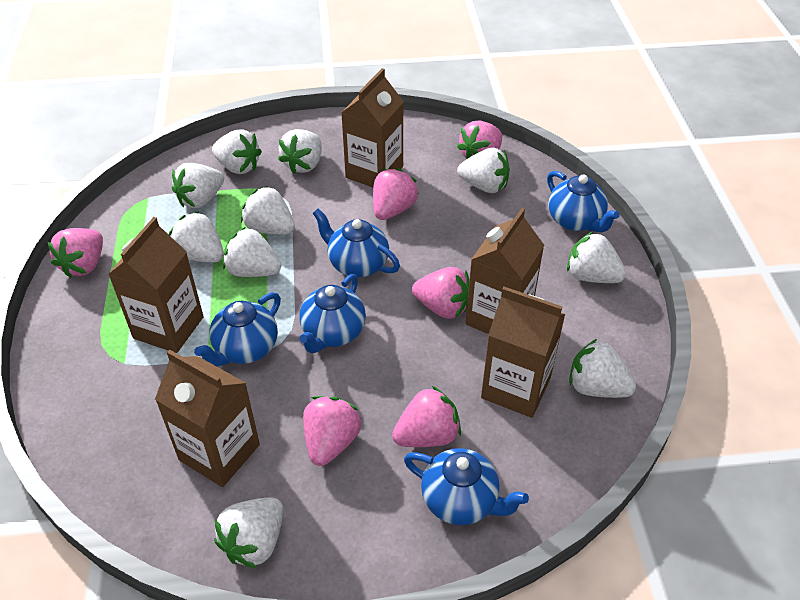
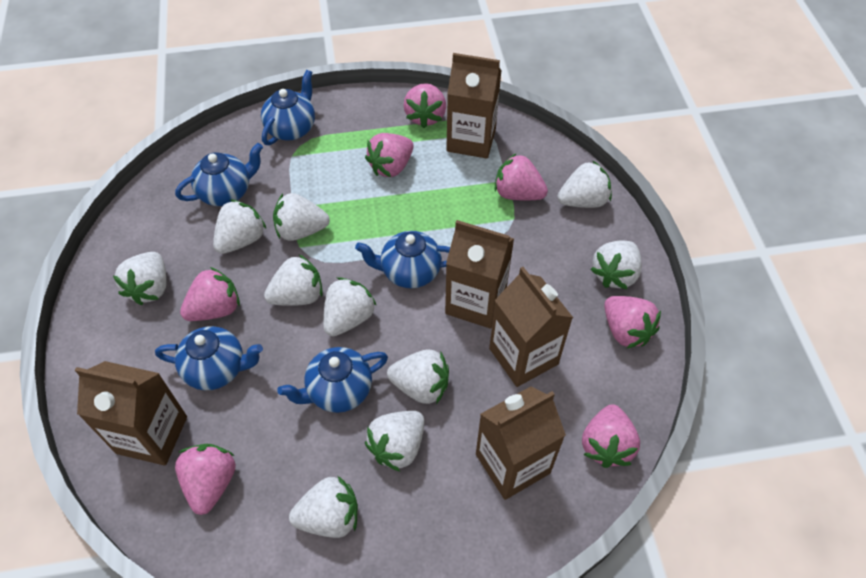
pink strawberry: 6 -> 7

